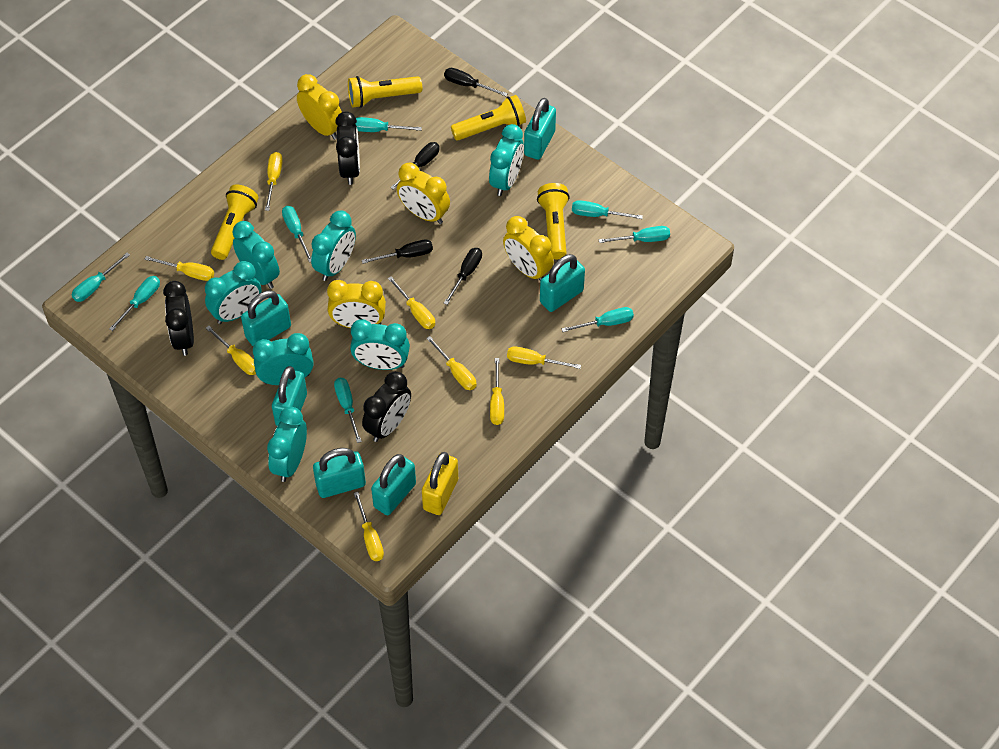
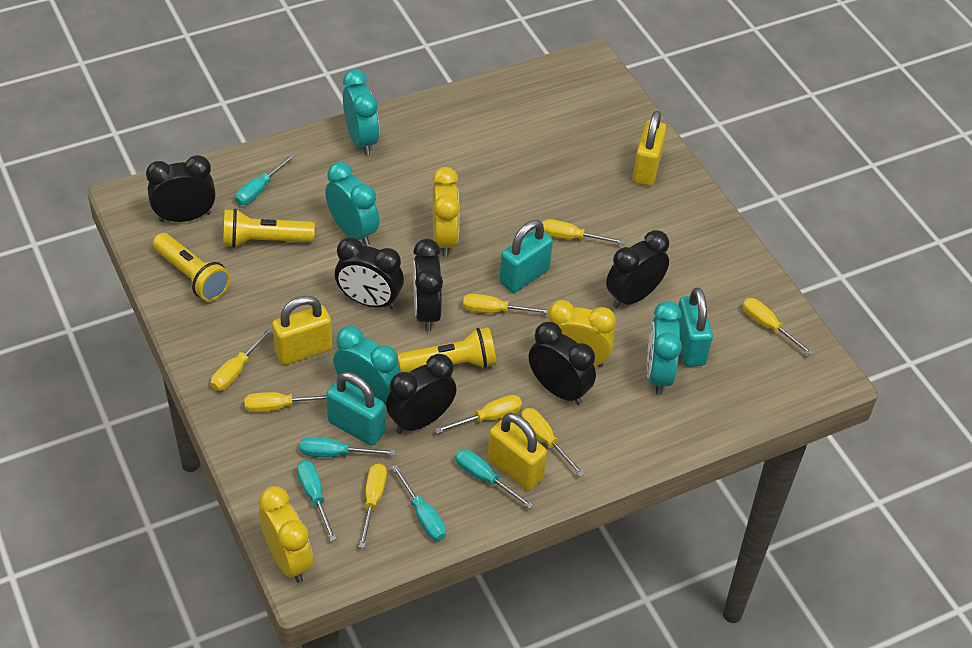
black clock: 3 -> 6
black screwdriver: 4 -> 0
turquoise clock: 7 -> 4
turquoise padlock: 6 -> 3
turquoise screwdriver: 8 -> 5
yellow clock: 4 -> 3
yellow flashlight: 4 -> 3
yellow padlock: 1 -> 3

